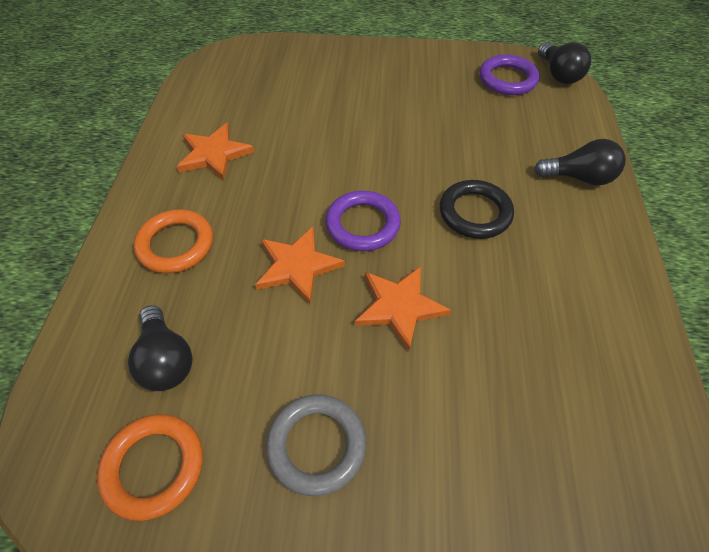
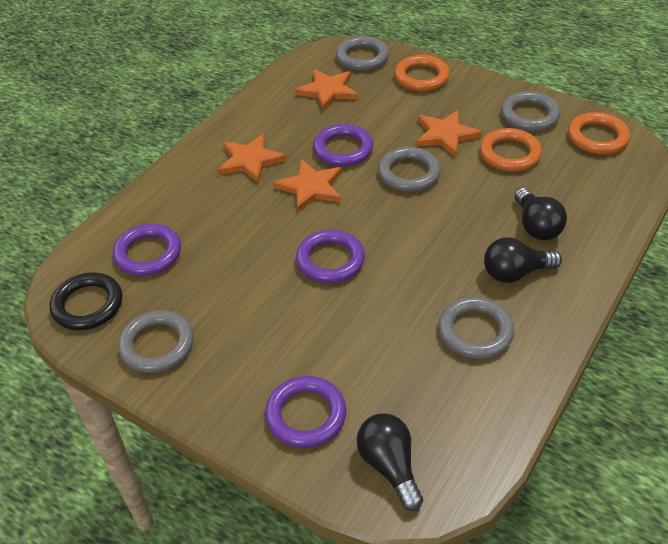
grey ring: 1 -> 5
orange ring: 2 -> 3
orange star: 3 -> 4
purple ring: 2 -> 4

